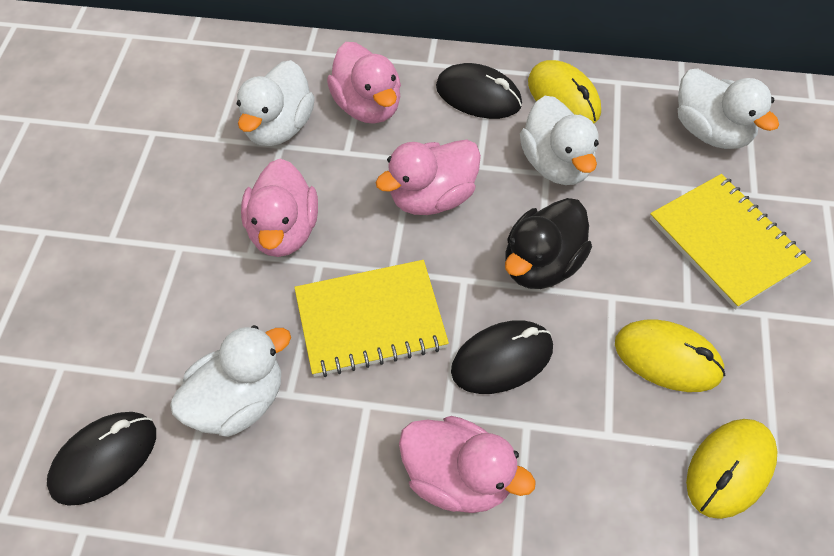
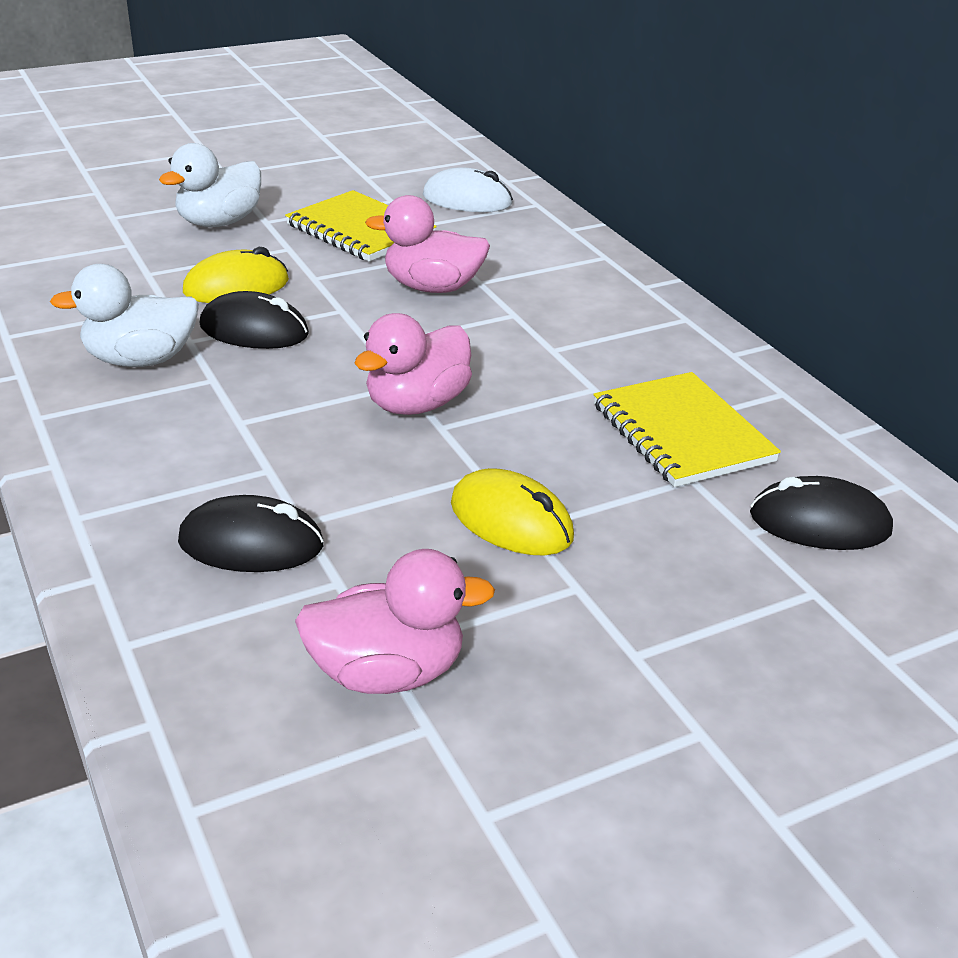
black duck: 1 -> 0
pink duck: 4 -> 3
white duck: 4 -> 2
white mouse: 0 -> 1
yellow mouse: 3 -> 2

